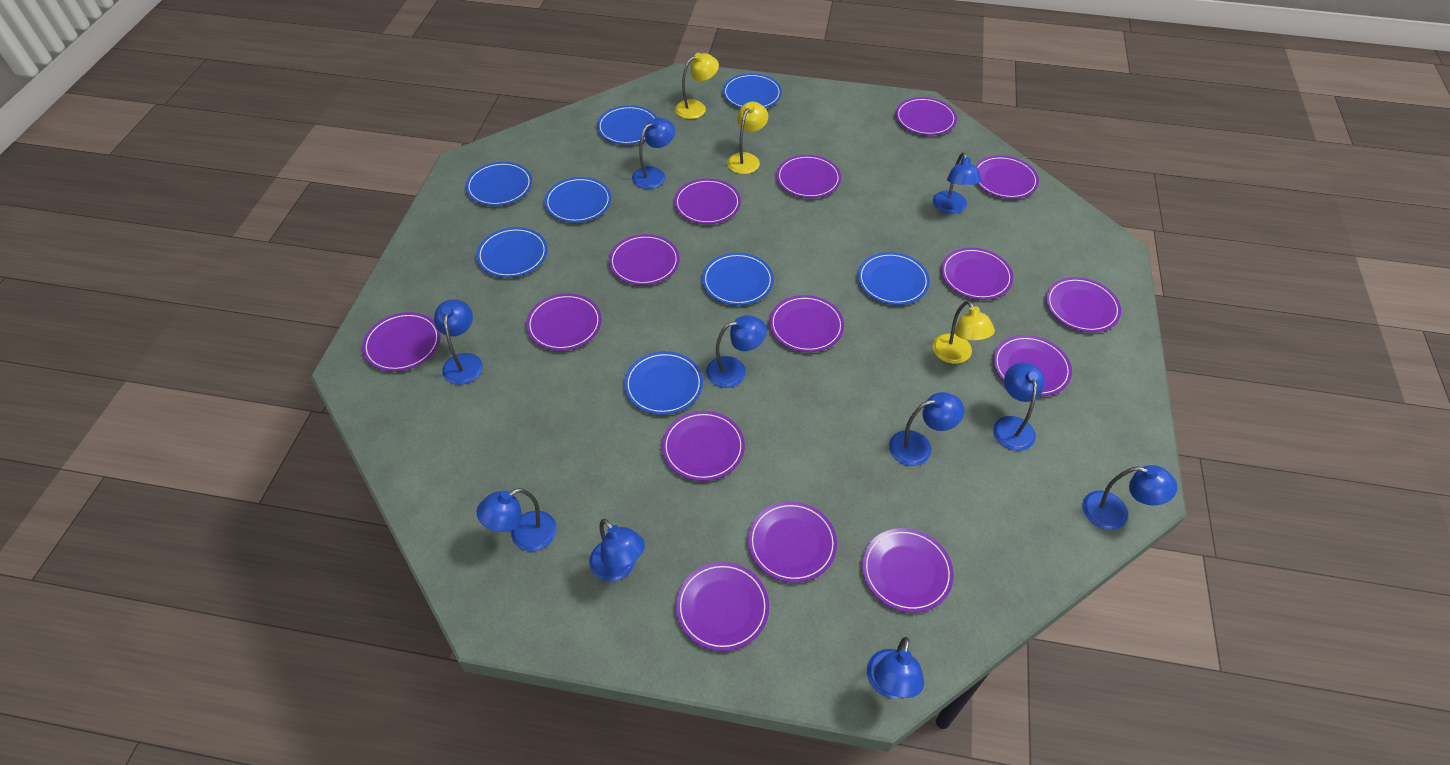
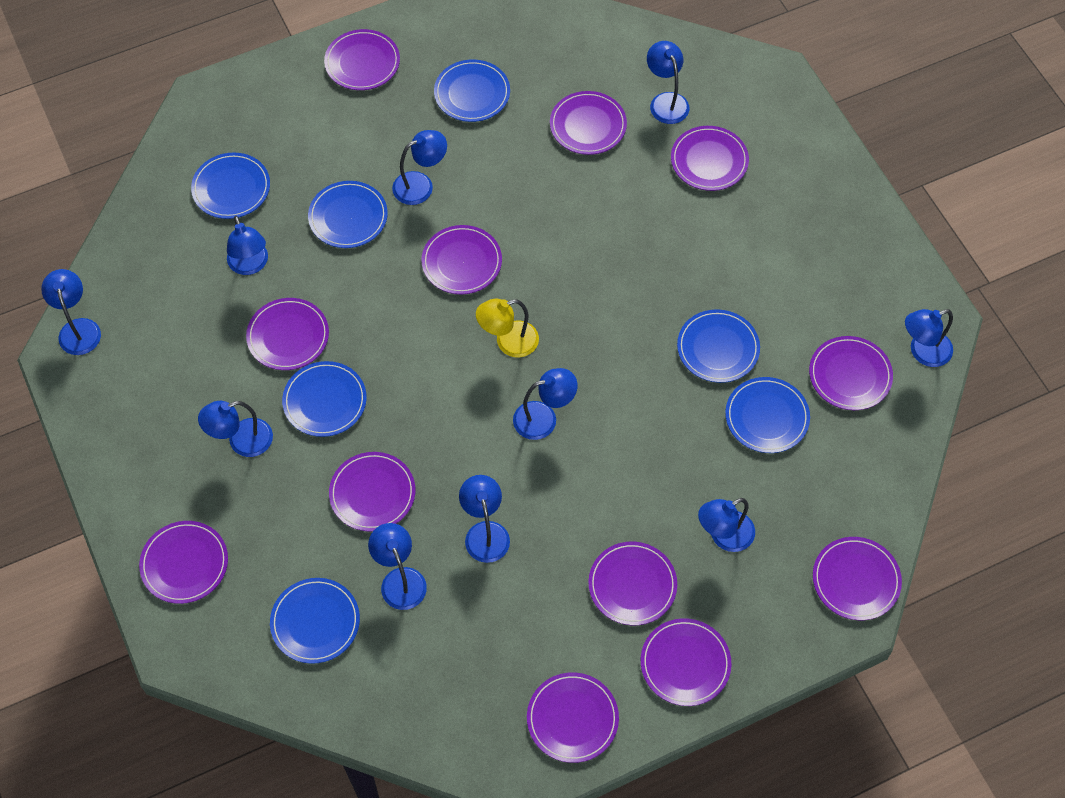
blue plate: 8 -> 7
purple plate: 15 -> 12
yellow lamp: 3 -> 1

